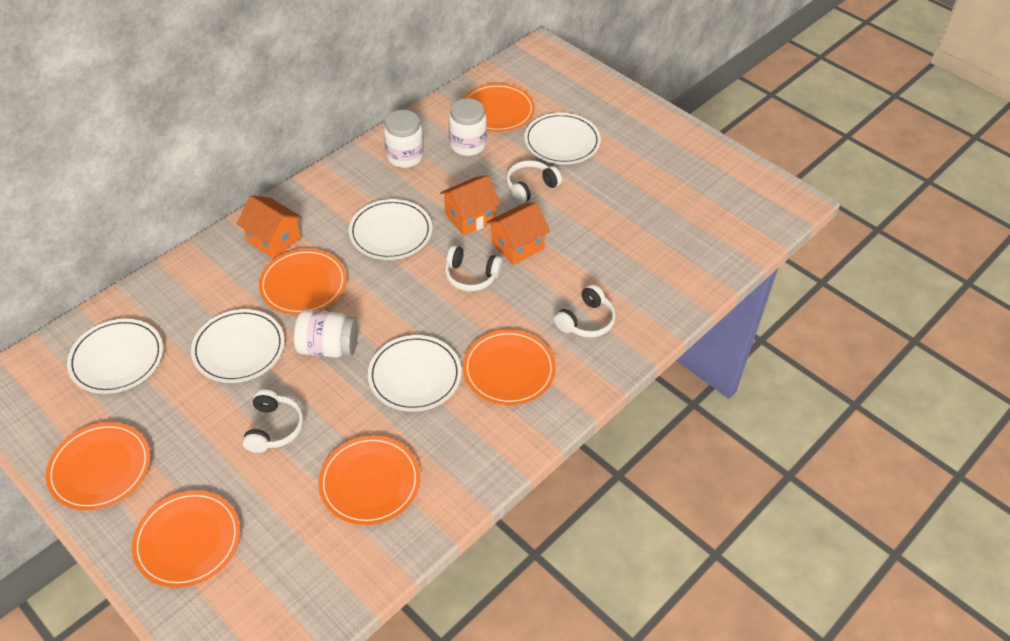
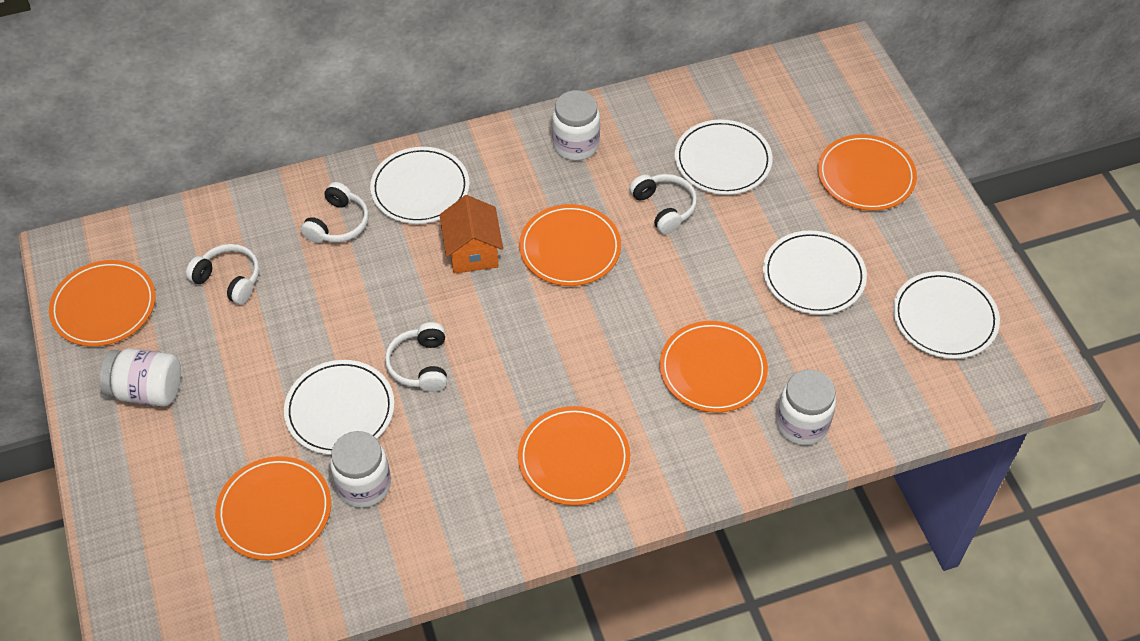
orange house: 3 -> 1
white jar: 3 -> 4

